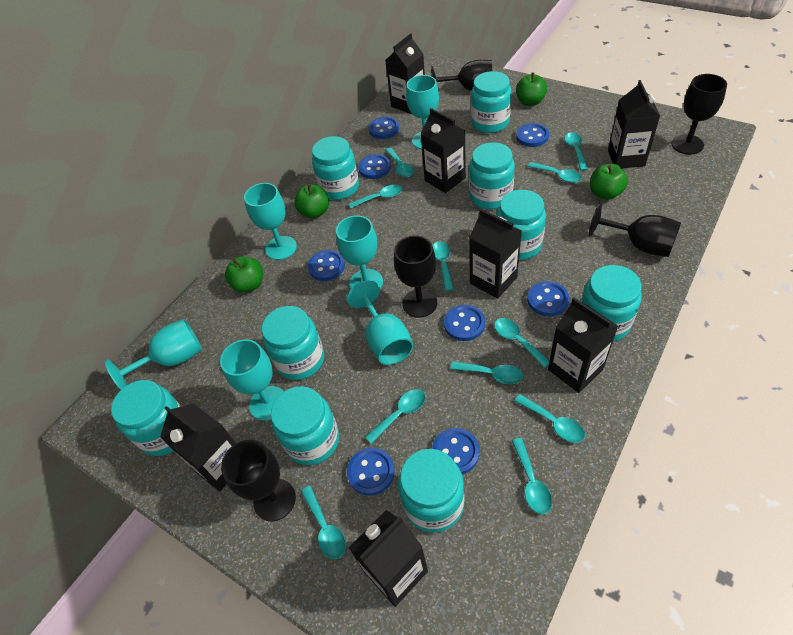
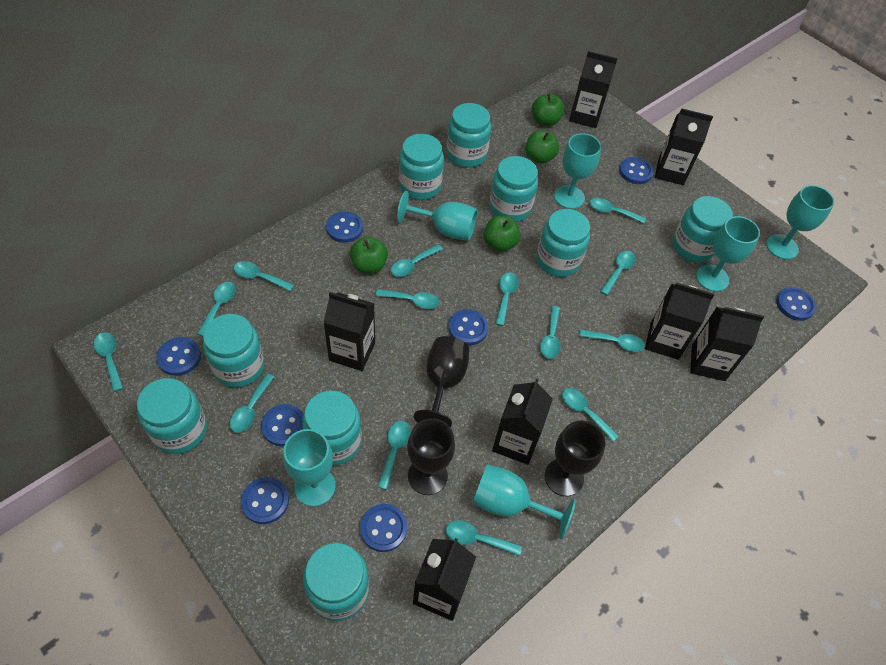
black goblet: 5 -> 3
turquoise spoon: 11 -> 14

